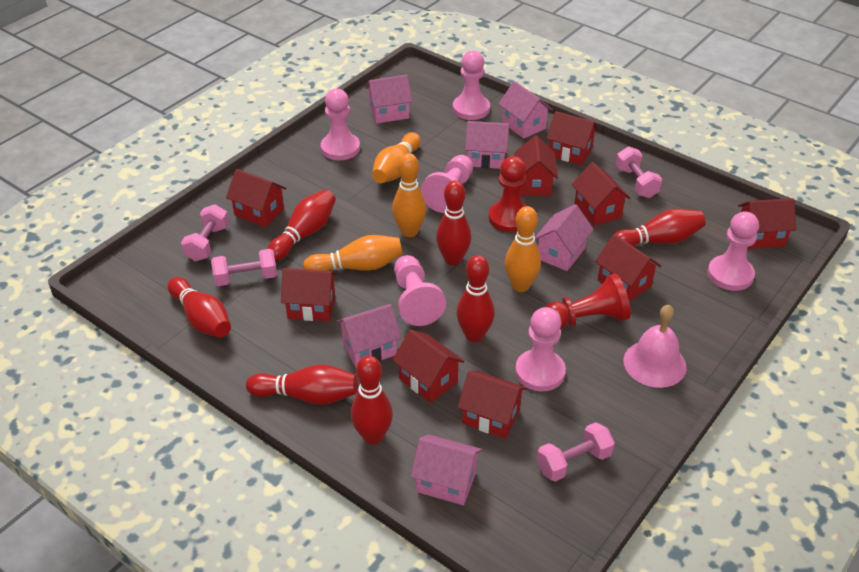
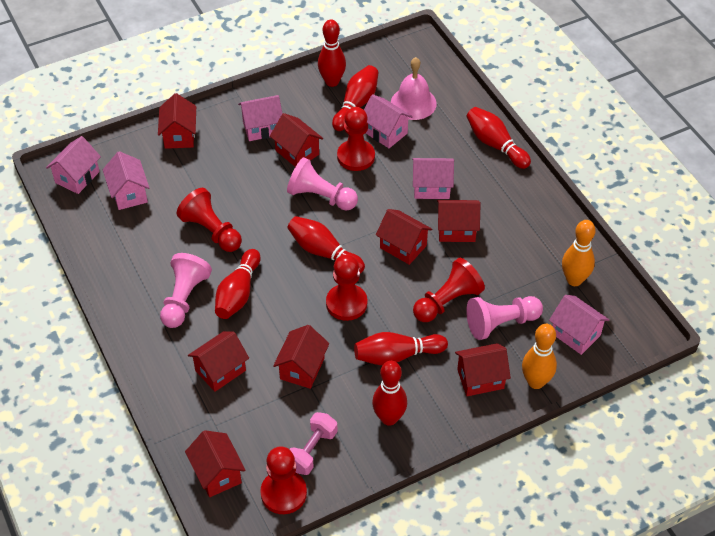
orange bowling pin: 4 -> 2
pink dumbbell: 4 -> 1
pink pawn: 6 -> 3
red house: 9 -> 8
red pawn: 2 -> 5

